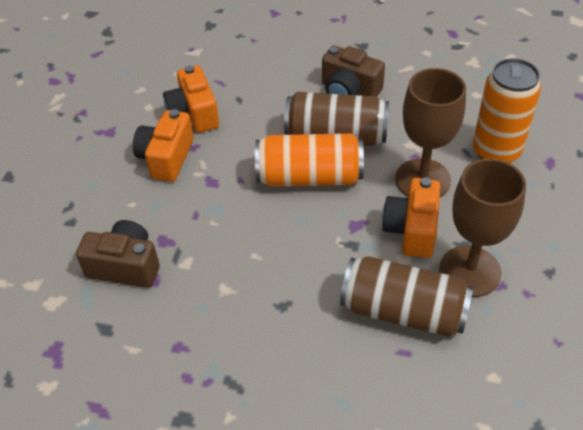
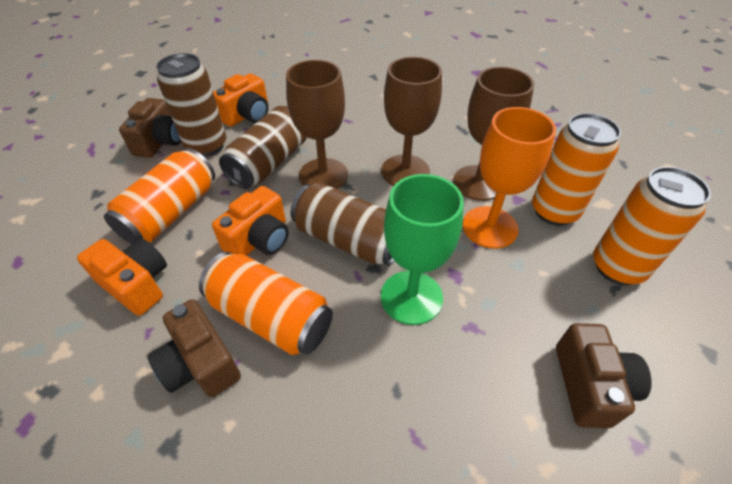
brown camera: 2 -> 3
brown can: 2 -> 3
brown goblet: 2 -> 3
green goblet: 0 -> 1
orange can: 2 -> 4
orange goblet: 0 -> 1

